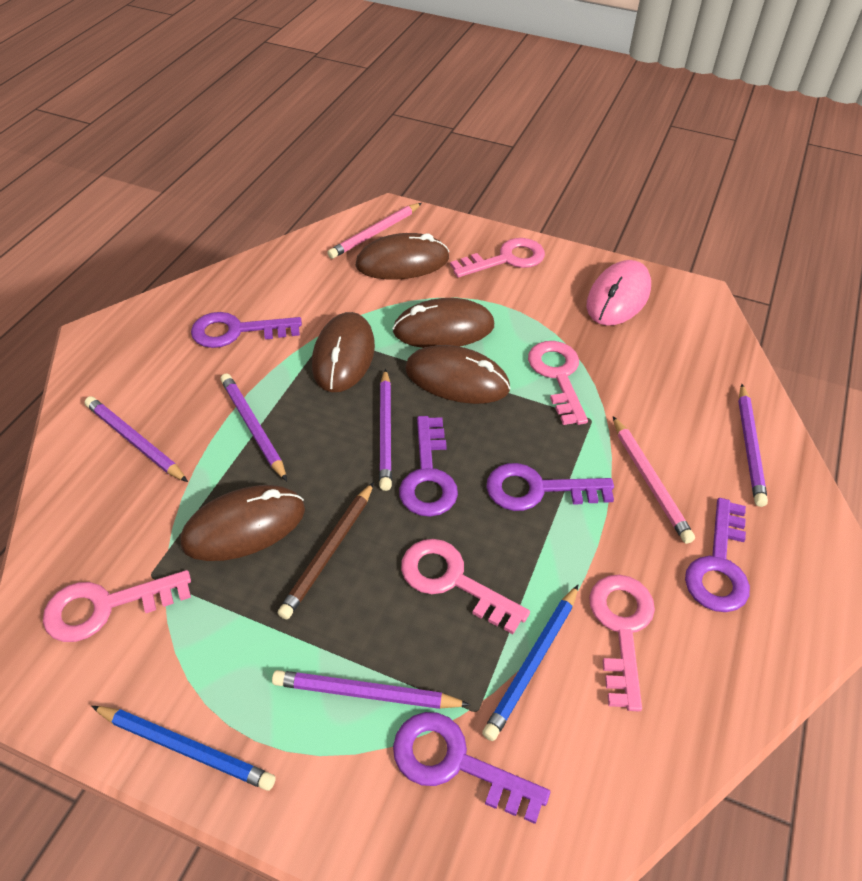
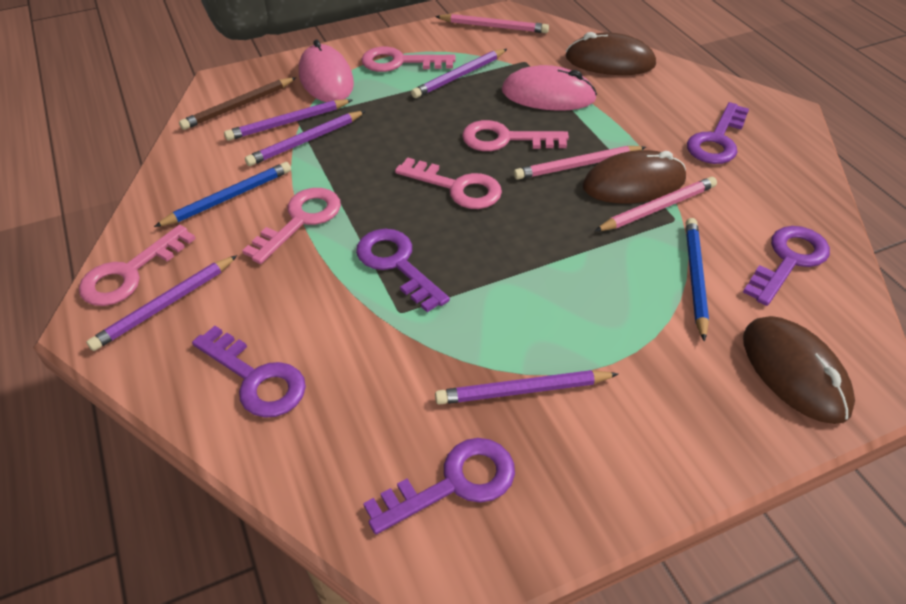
brown mouse: 5 -> 3
pink mouse: 1 -> 2
pink pencil: 2 -> 3

